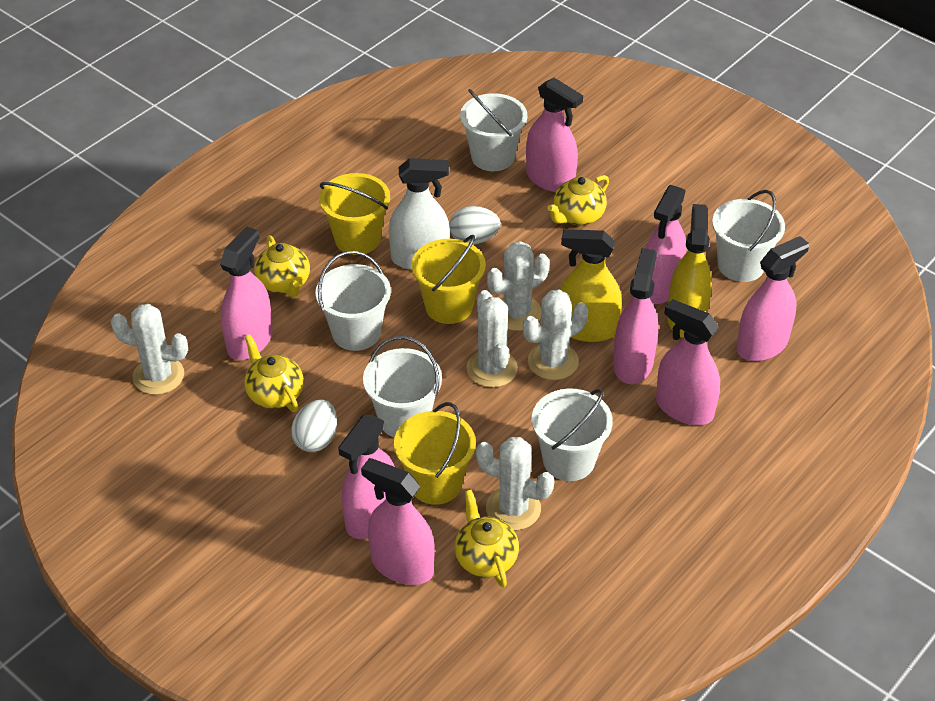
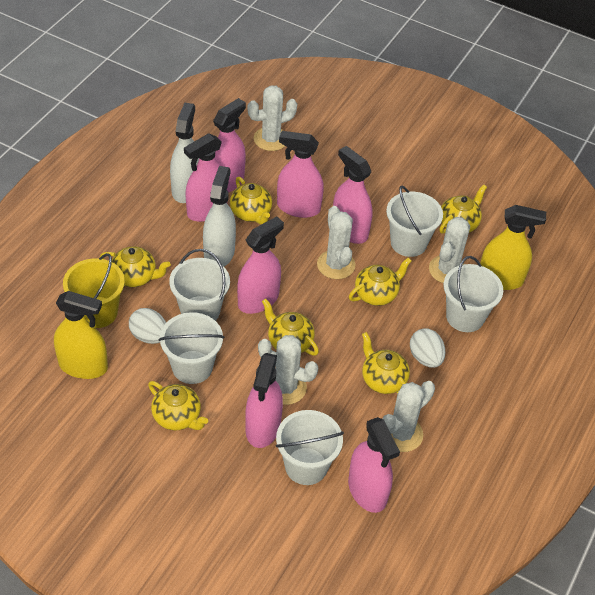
pink spray bottle: 8 -> 7
white spray bottle: 1 -> 2
yellow bucket: 3 -> 1
yellow teapot: 4 -> 7

